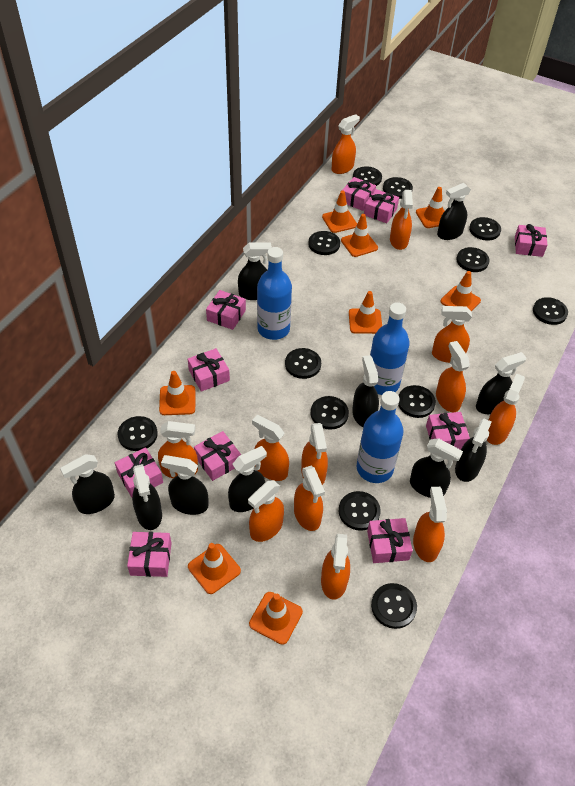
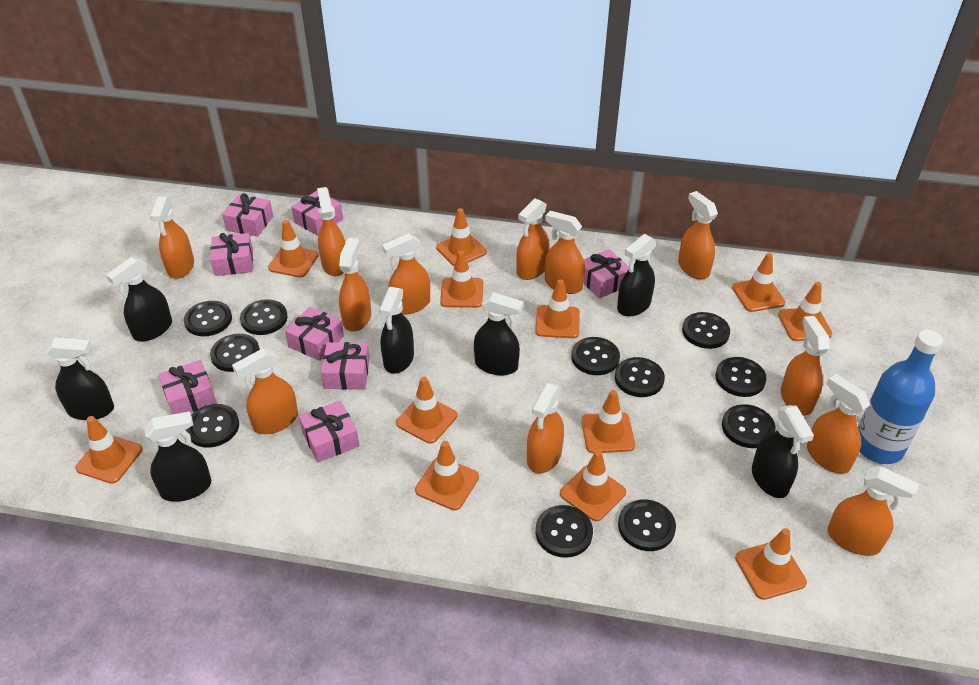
black button: 12 -> 11
black spray bottle: 10 -> 7
blue bottle: 3 -> 1
orange traffic cone: 8 -> 12
pink gift: 10 -> 8

